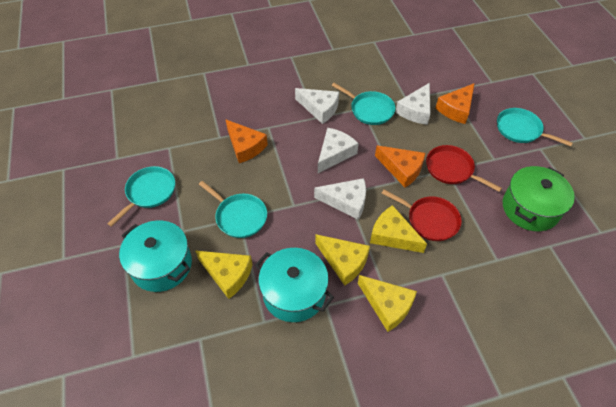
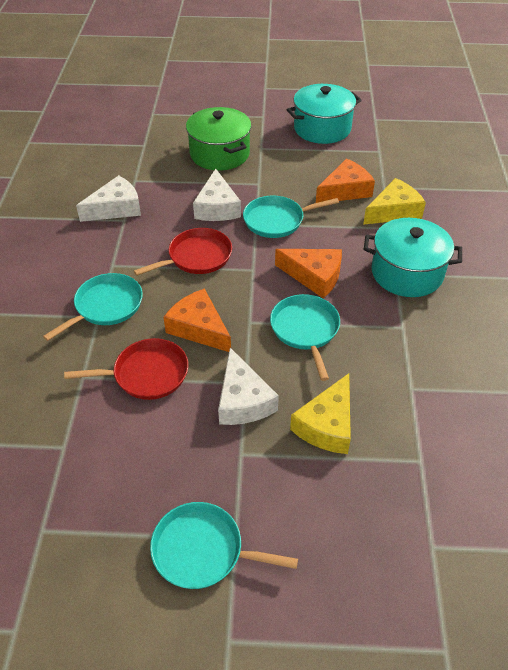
white cheese: 4 -> 3
yellow cheese: 4 -> 2

